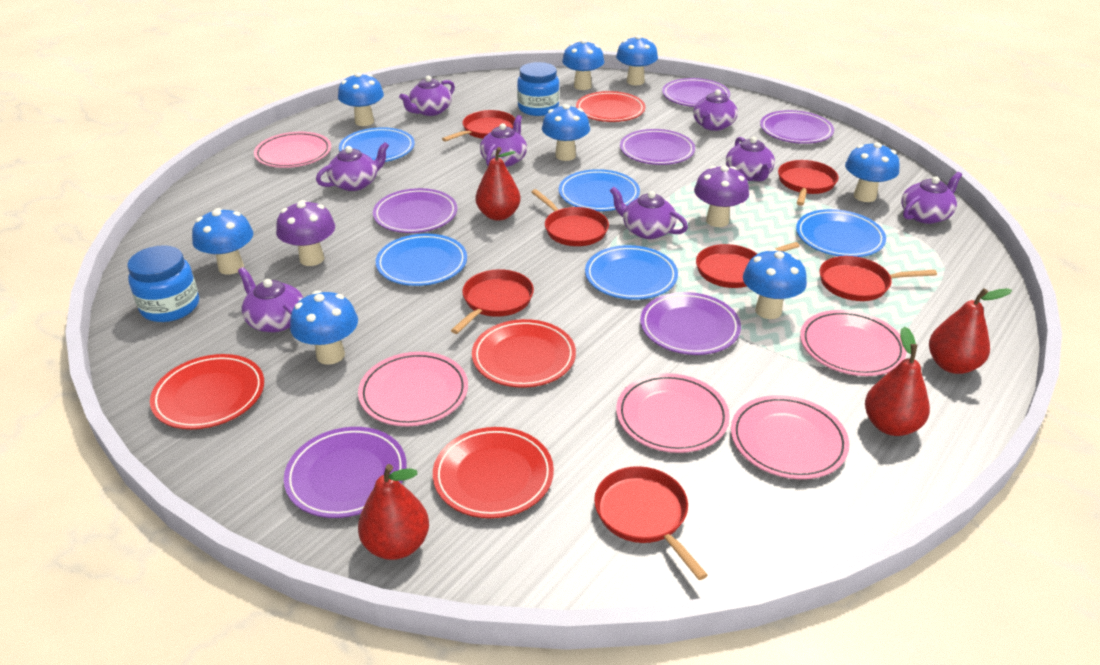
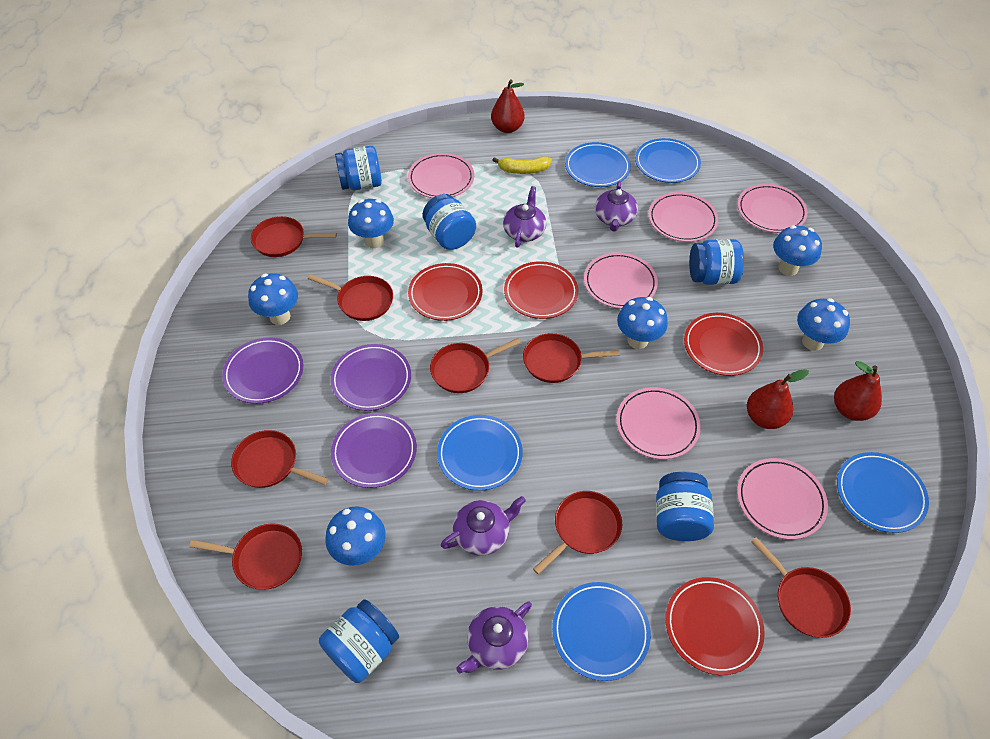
blue jar: 2 -> 5
blue mushroom: 8 -> 6
pink plate: 5 -> 6
purple mushroom: 2 -> 0
purple plate: 6 -> 3
purple teapot: 8 -> 4
red pan: 7 -> 8
red pear: 4 -> 3
yellow banana: 0 -> 1

